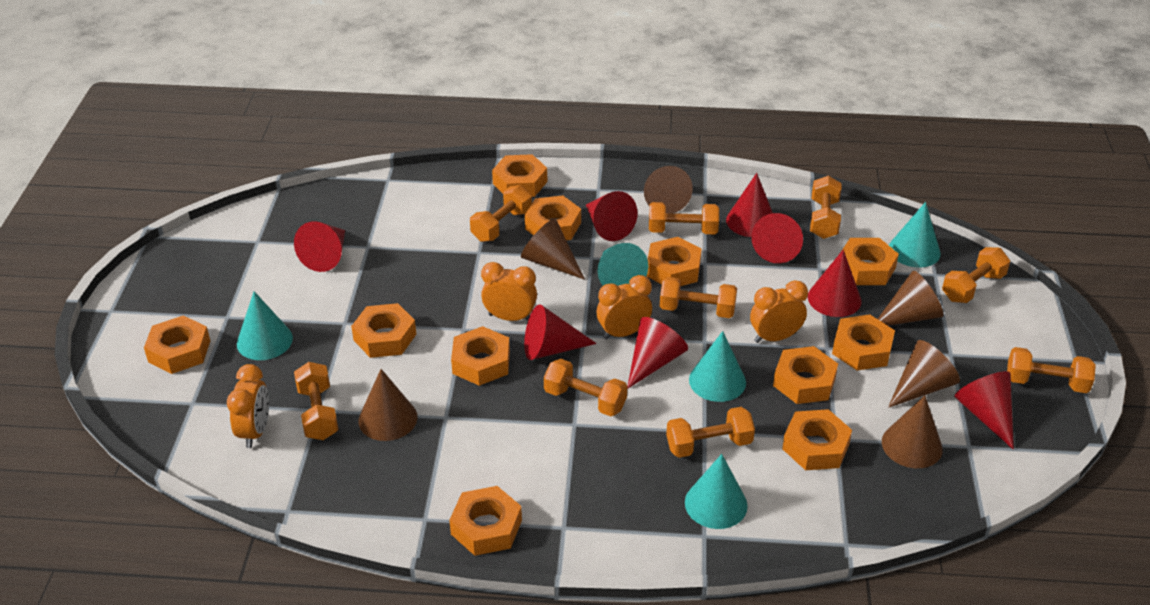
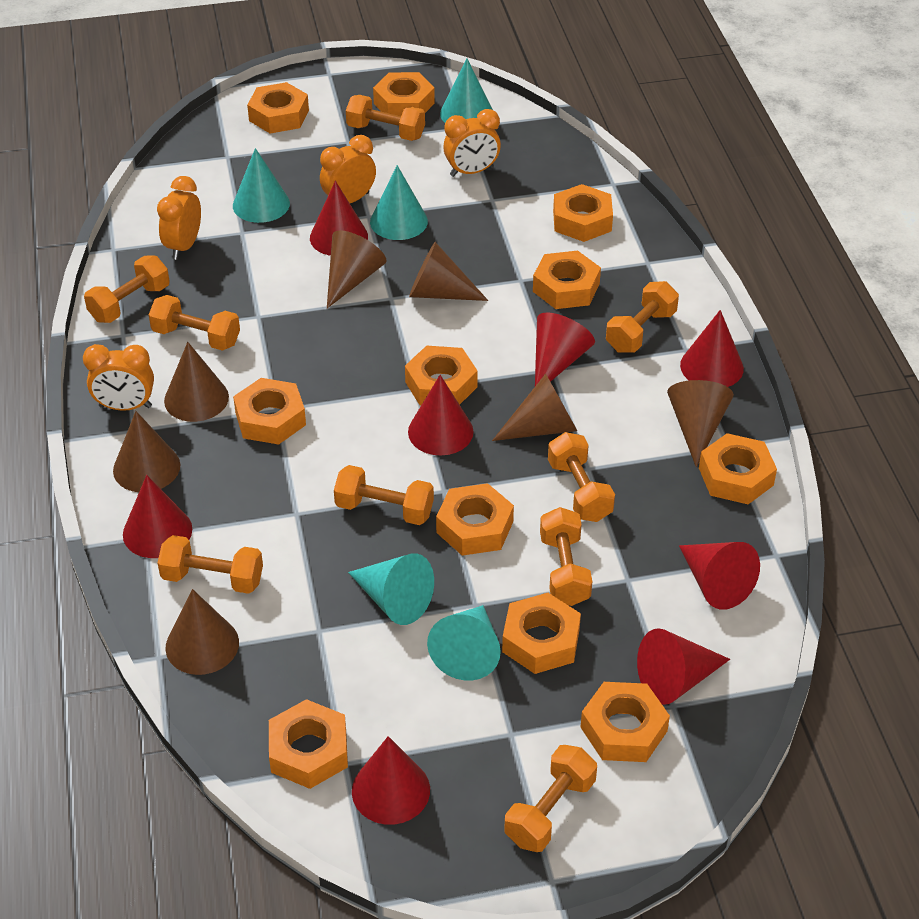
brown cone: 6 -> 7

